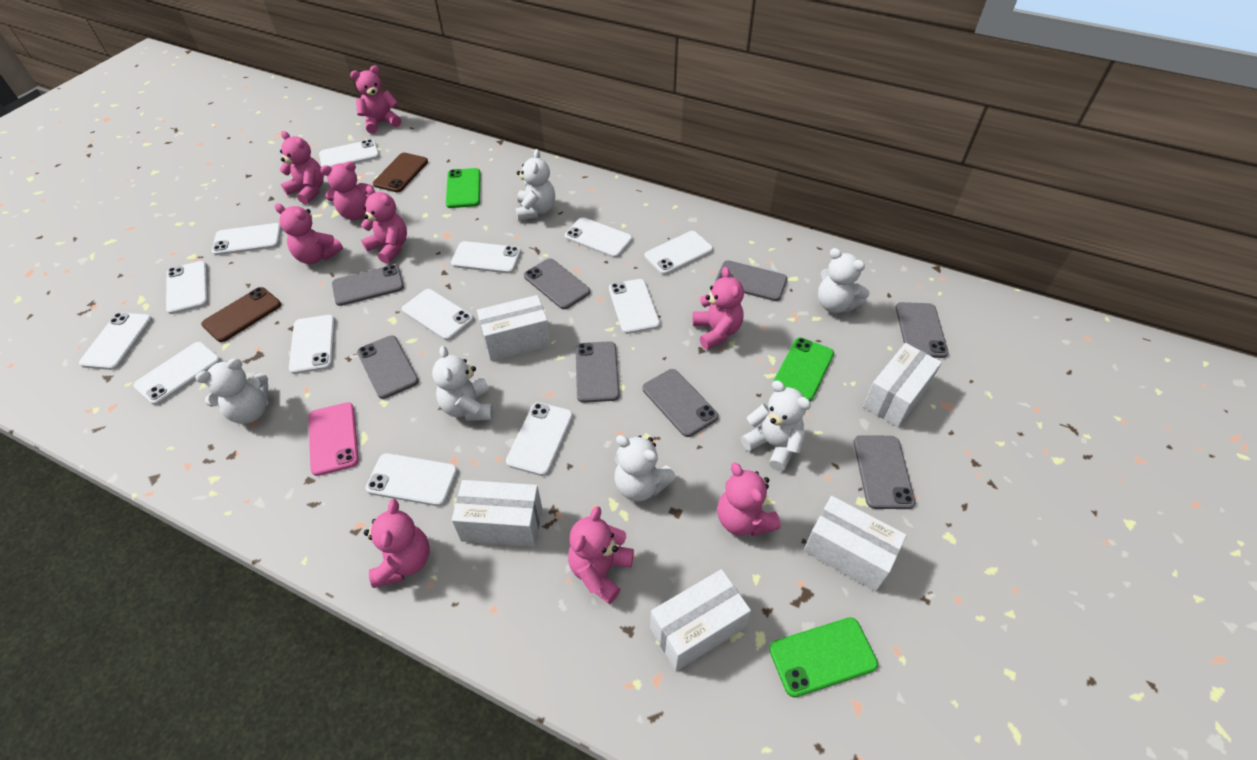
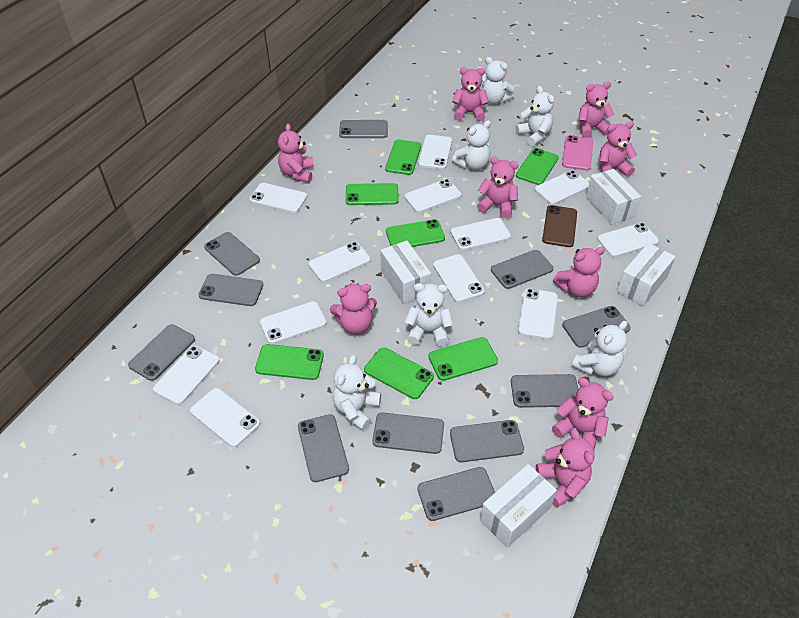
brown phone: 2 -> 1
green phone: 3 -> 7
grey phone: 8 -> 11
white box: 5 -> 4
white phone: 13 -> 12

